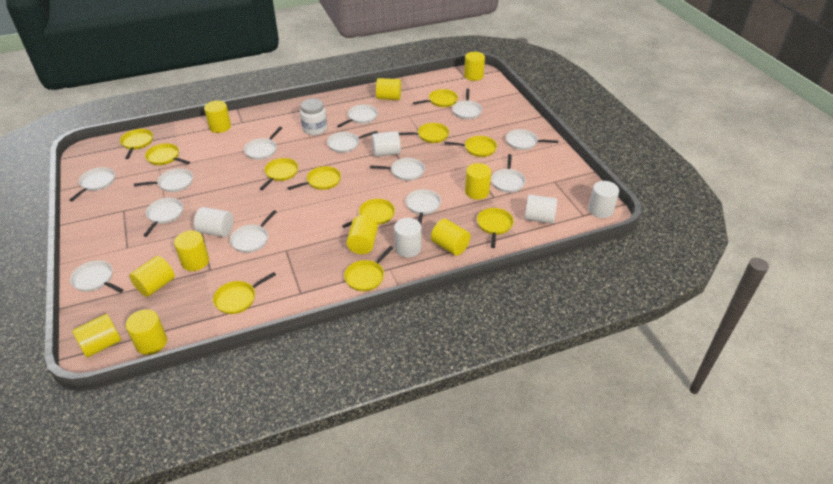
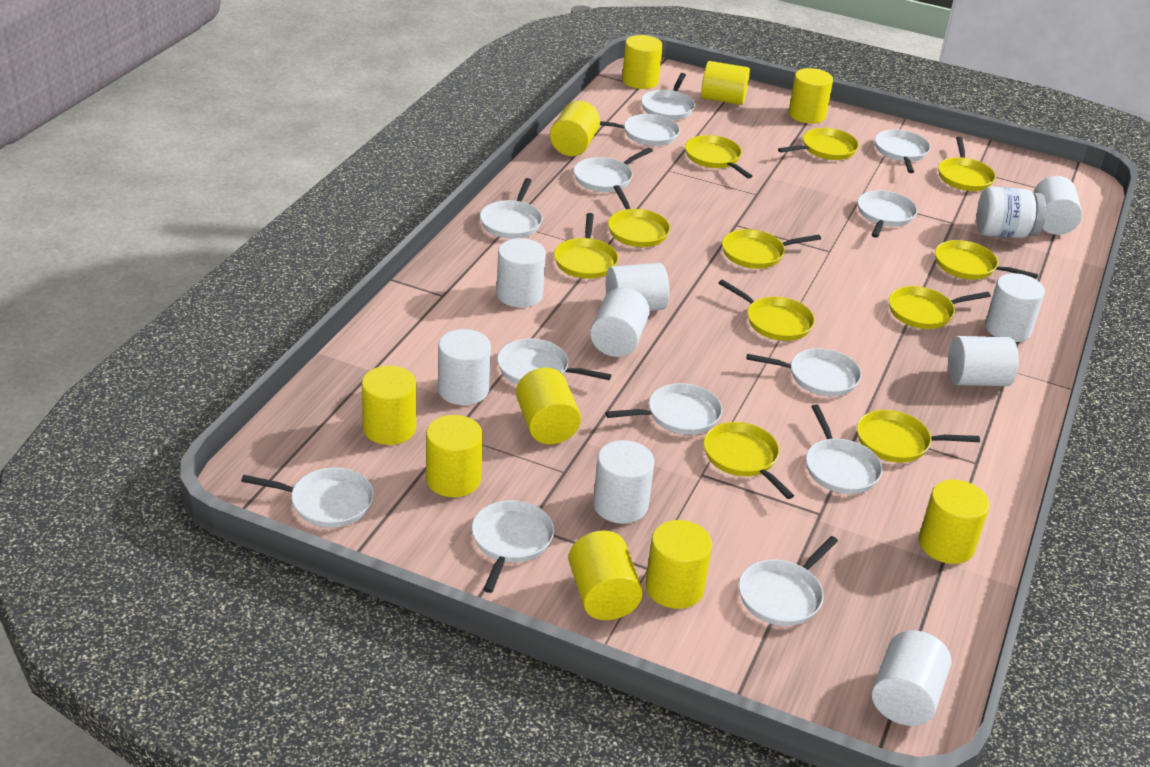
white cylinder: 5 -> 9

